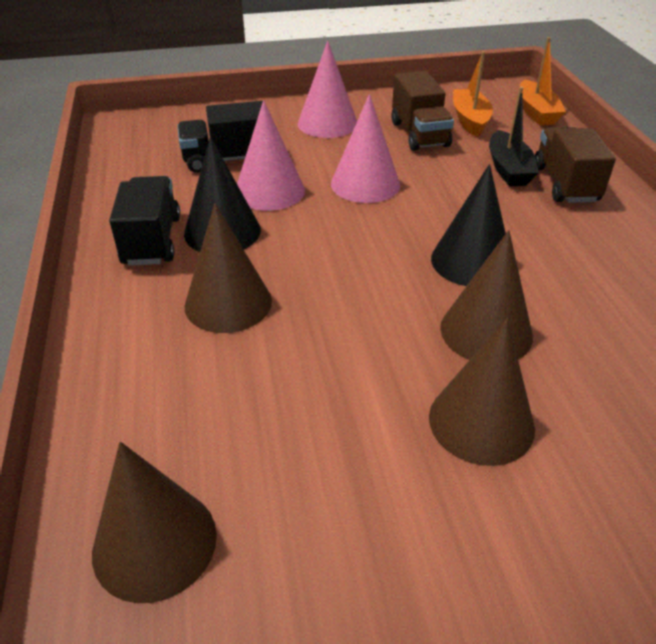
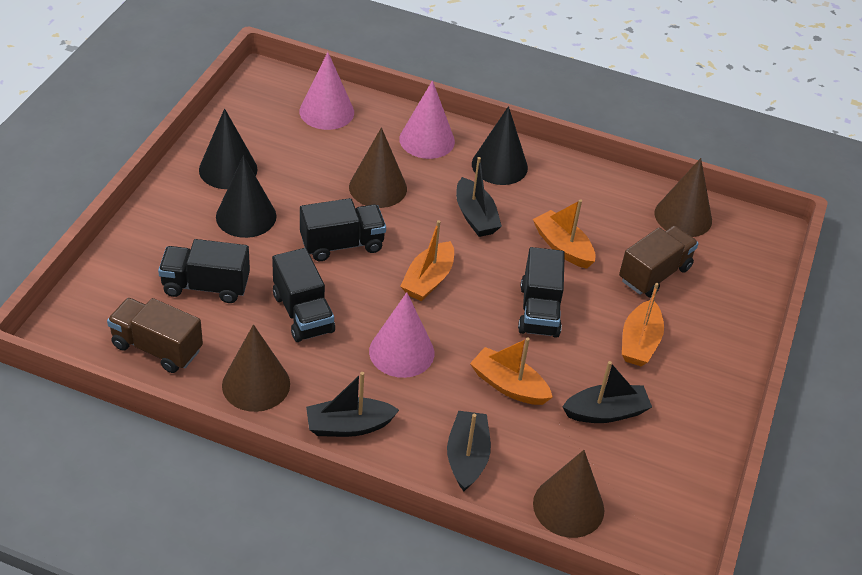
black boat: 1 -> 4
black cone: 2 -> 3
black truck: 2 -> 4
orange boat: 2 -> 4

